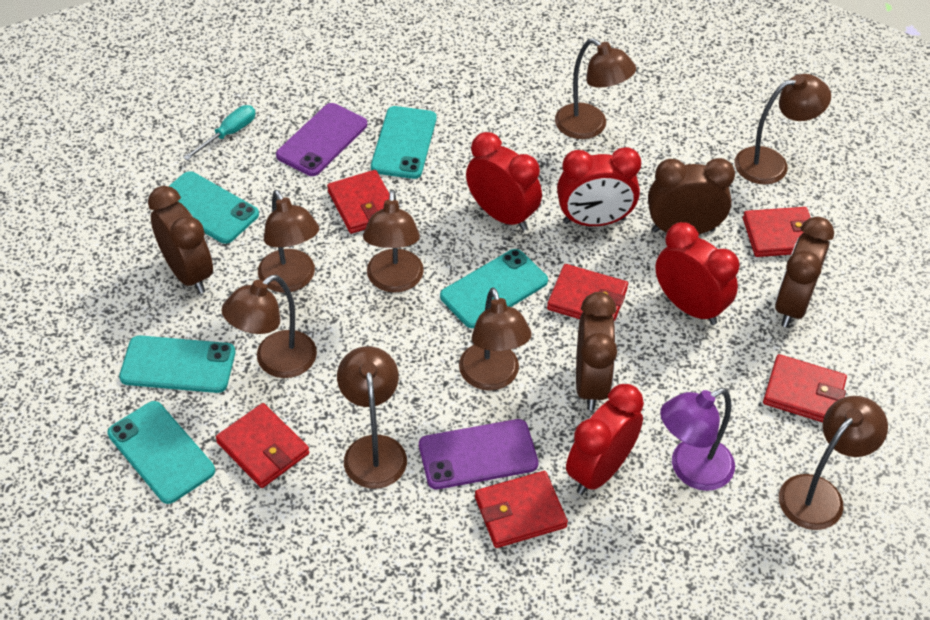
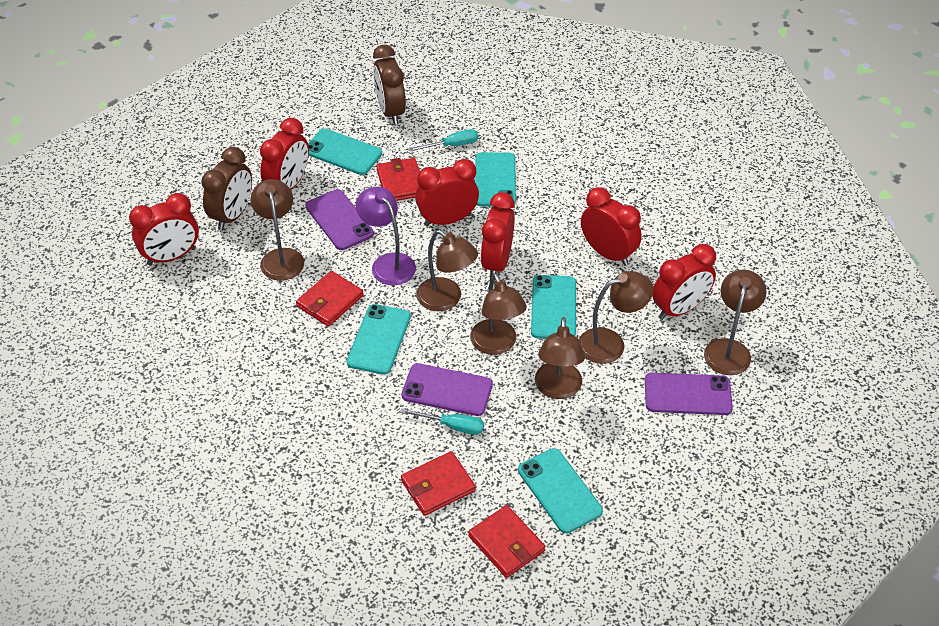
brown clock: 4 -> 2
brown lamp: 8 -> 6
purple phone: 2 -> 3
red clock: 4 -> 6
red wallet: 6 -> 4
turquoise screwdriver: 1 -> 2

